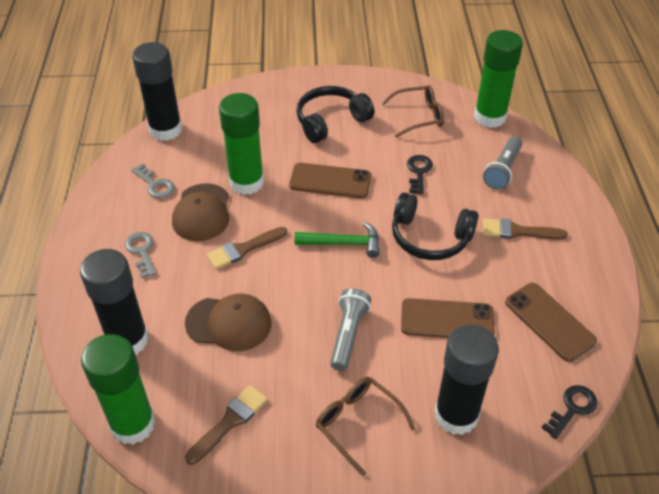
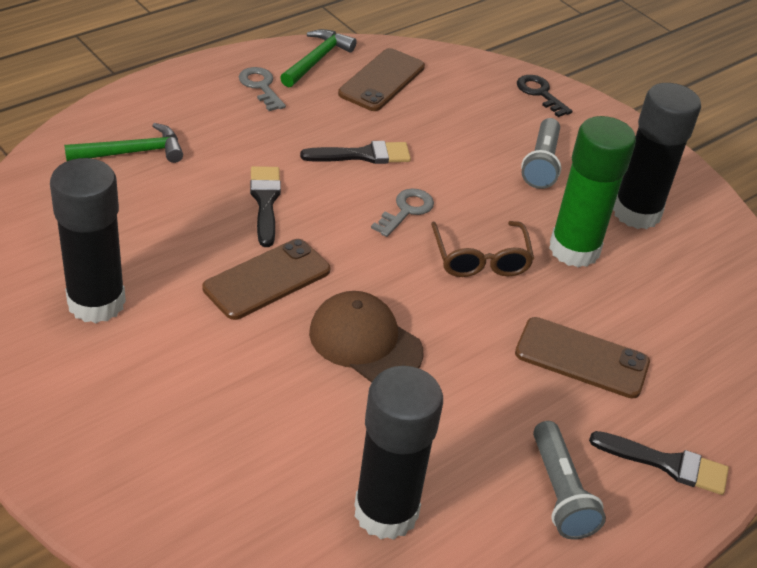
black brush: 0 -> 3
black headphones: 2 -> 0
black key: 2 -> 1
brown brush: 3 -> 0
brown cap: 2 -> 1
brown glasses: 2 -> 1
green glue stick: 3 -> 1
green hammer: 1 -> 2

